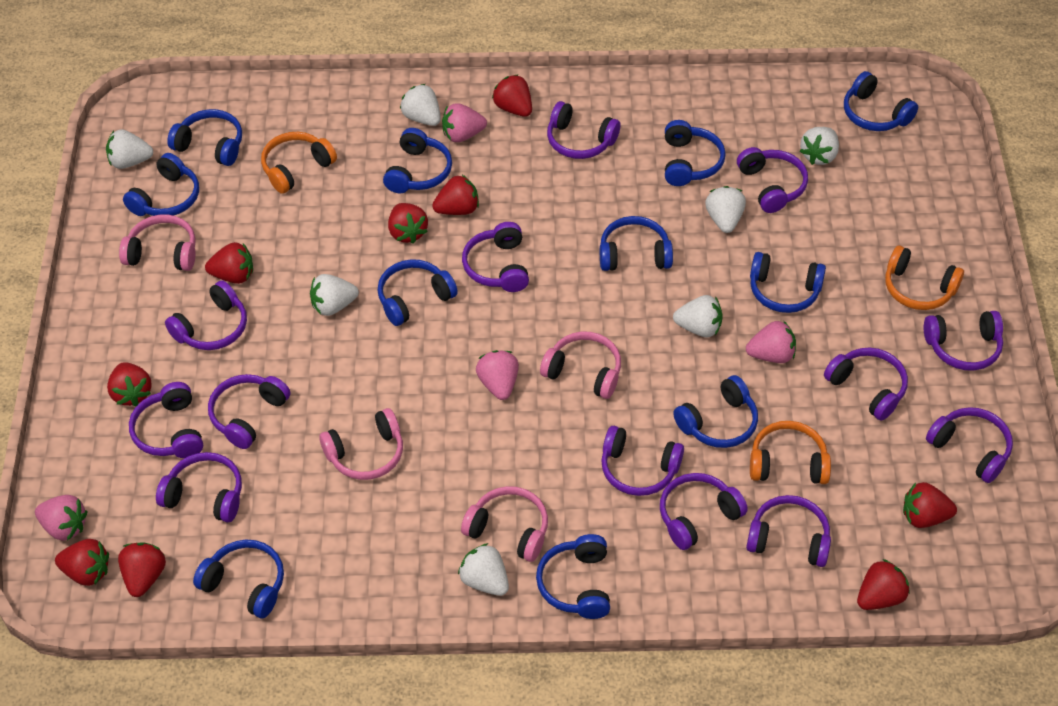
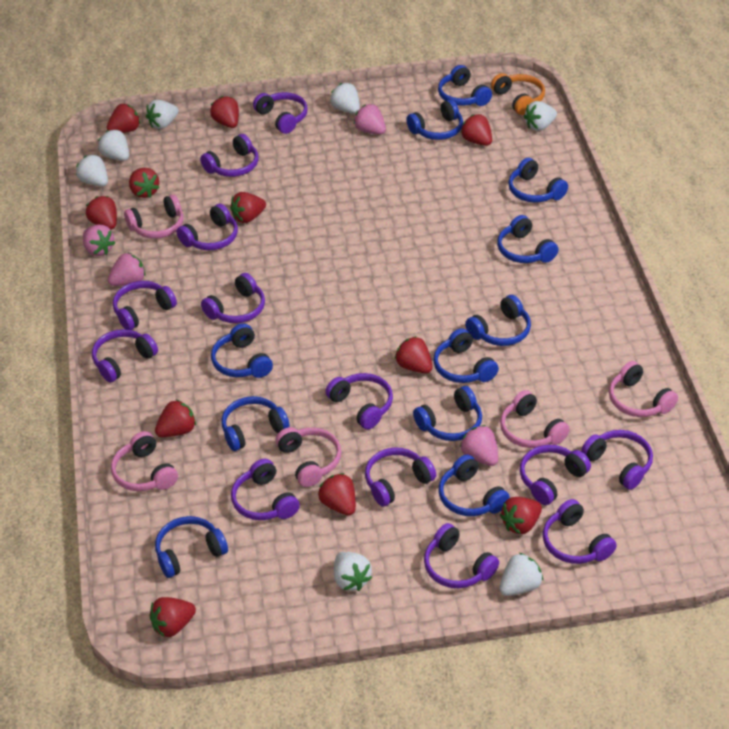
orange headphones: 3 -> 1
pink headphones: 4 -> 5
red strawberry: 9 -> 11

